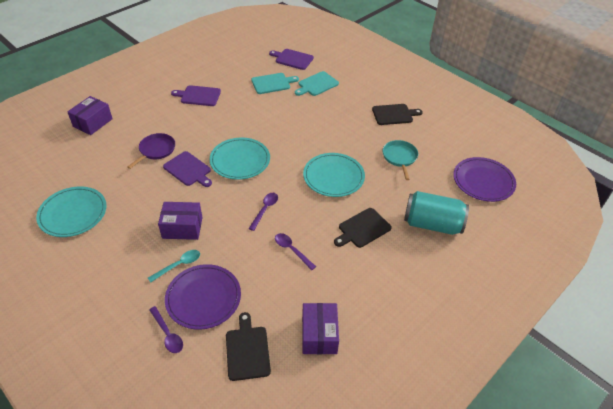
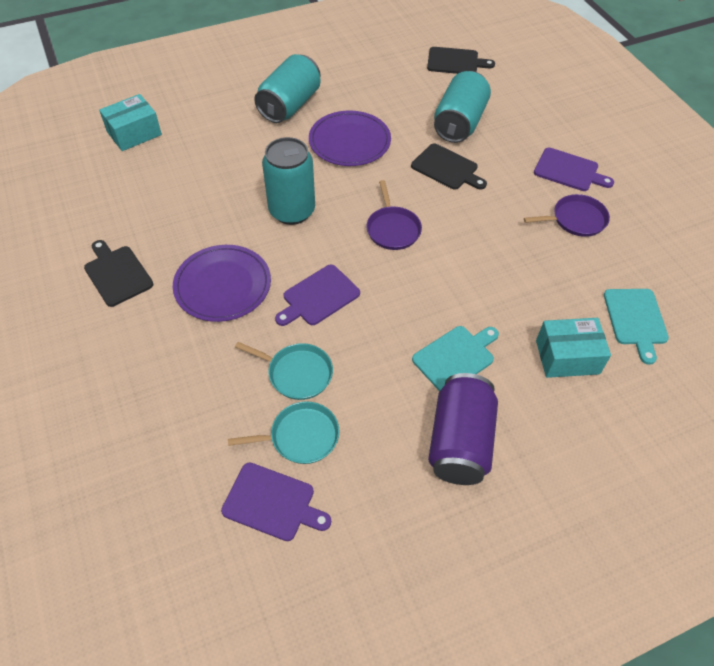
purple box: 3 -> 0
purple can: 0 -> 1
purple pan: 1 -> 2
purple spoon: 3 -> 0
turquoise box: 0 -> 2
turquoise can: 1 -> 3
turquoise pan: 1 -> 2
turquoise plate: 3 -> 0
turquoise spoon: 1 -> 0

